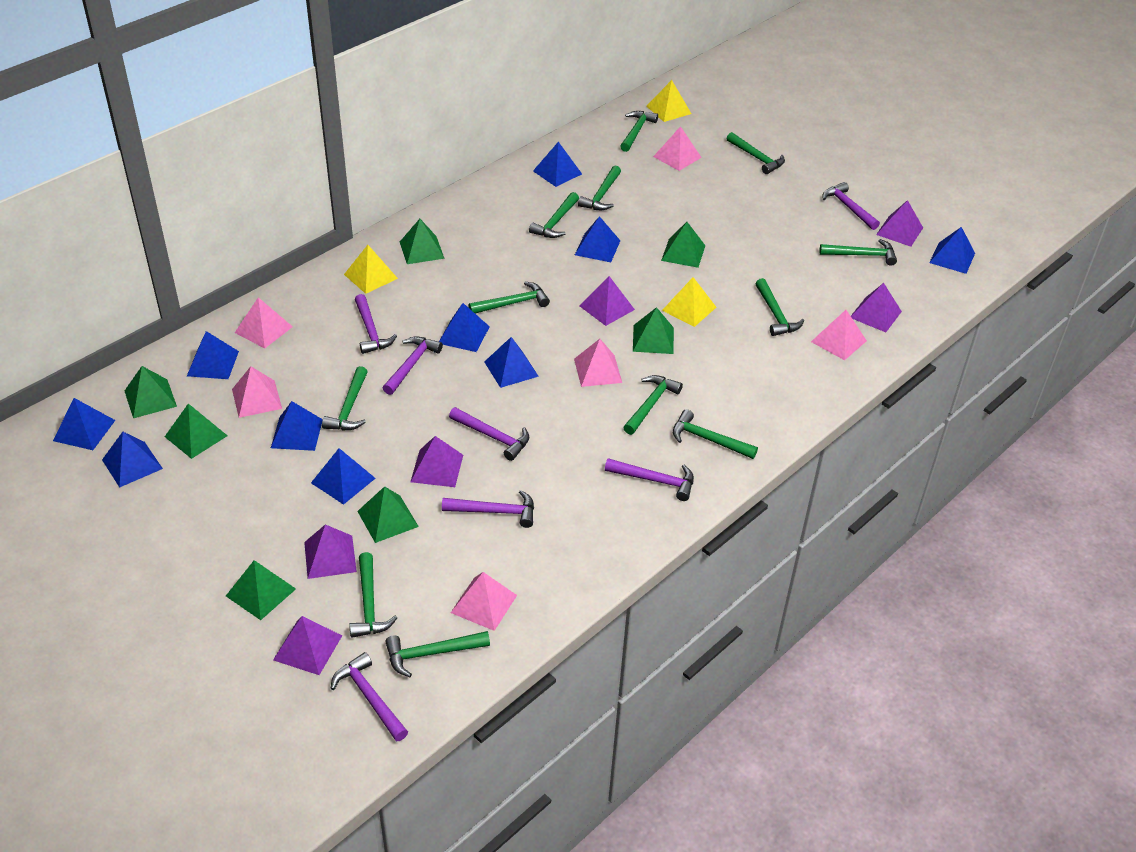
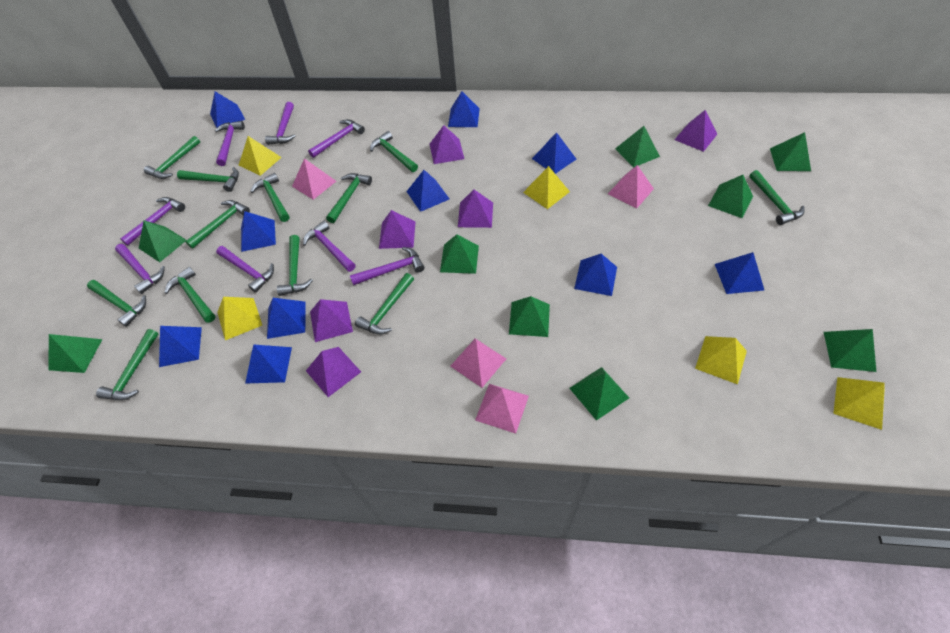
green pyramid: 7 -> 9
pink pyramid: 6 -> 4
purple hammer: 7 -> 8
yellow pyramid: 3 -> 5

